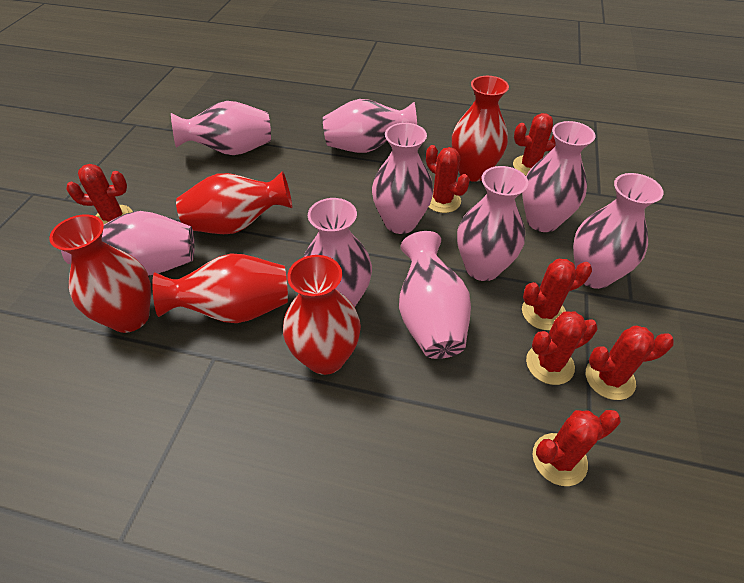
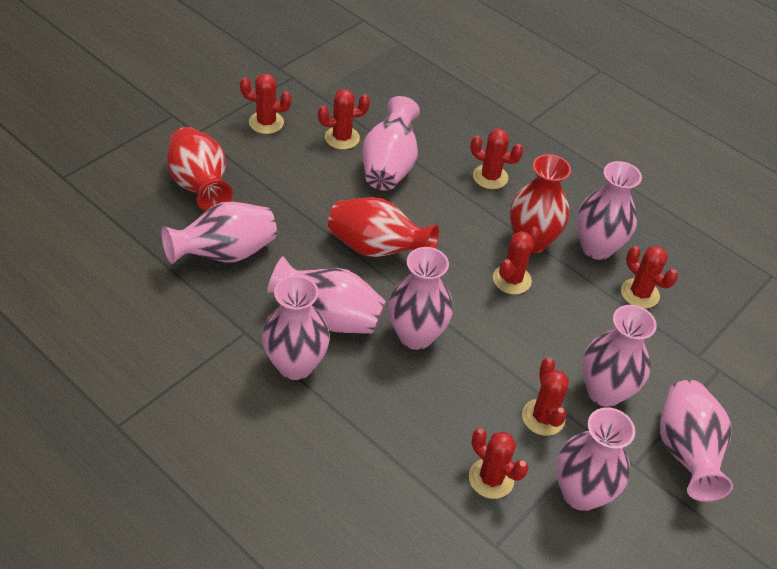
red vase: 5 -> 3

